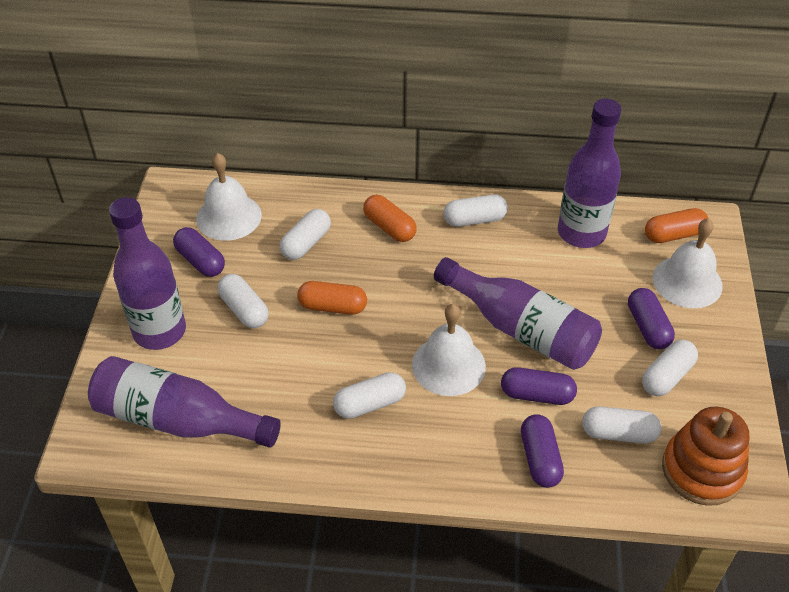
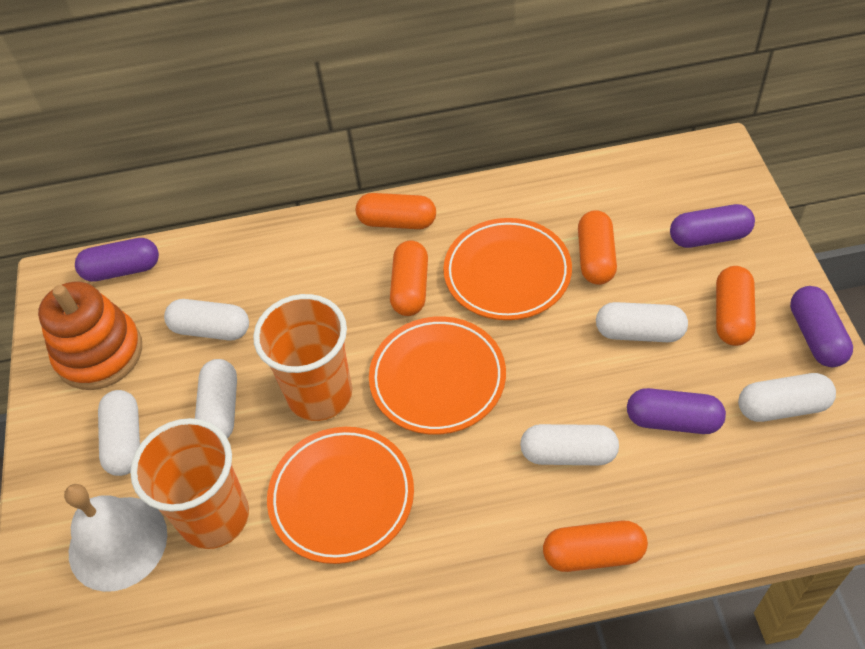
orange capsule: 3 -> 5
orange cup: 0 -> 2
orange plate: 0 -> 3
purple bottle: 4 -> 0
white bell: 3 -> 1

